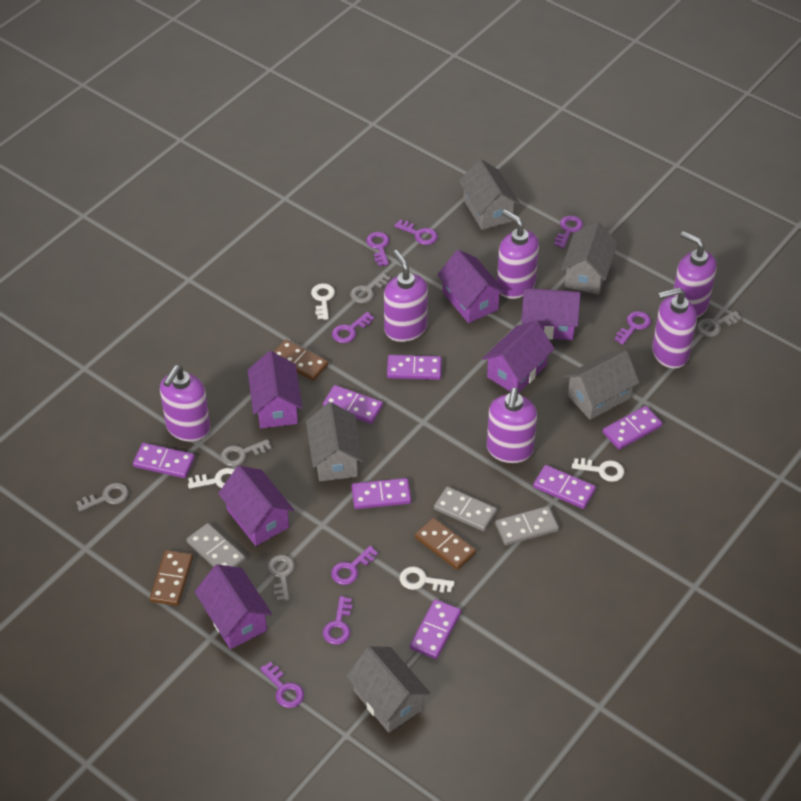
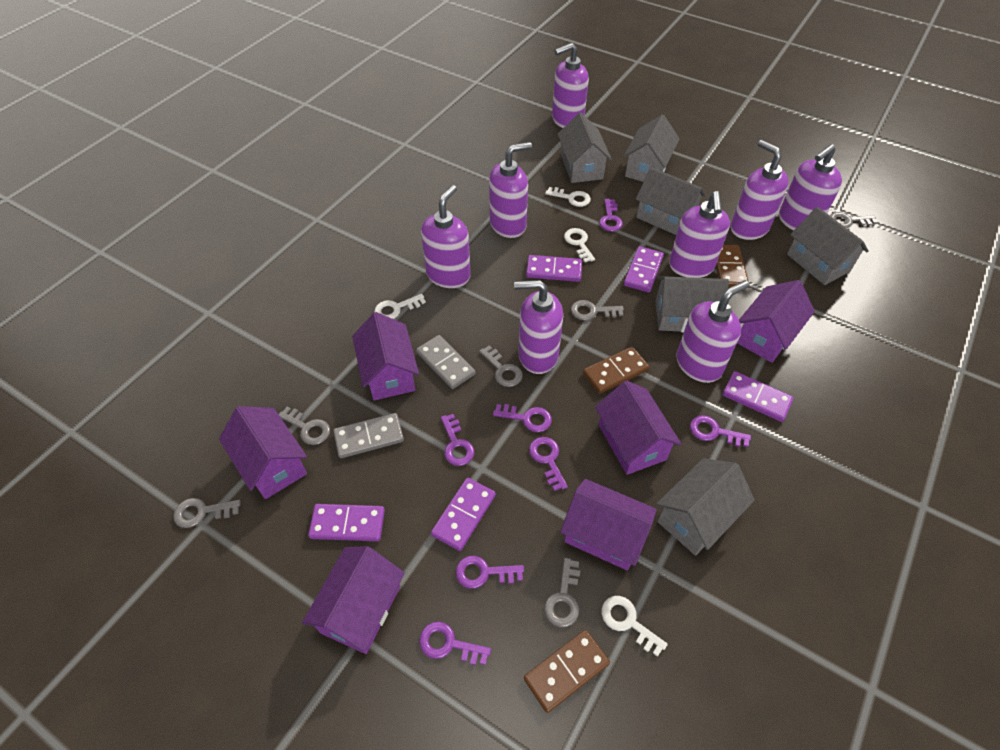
grey domino: 3 -> 2
grey house: 5 -> 6
grey key: 5 -> 6
purple domino: 7 -> 5
purple key: 8 -> 7
purple soap dispenser: 6 -> 8

